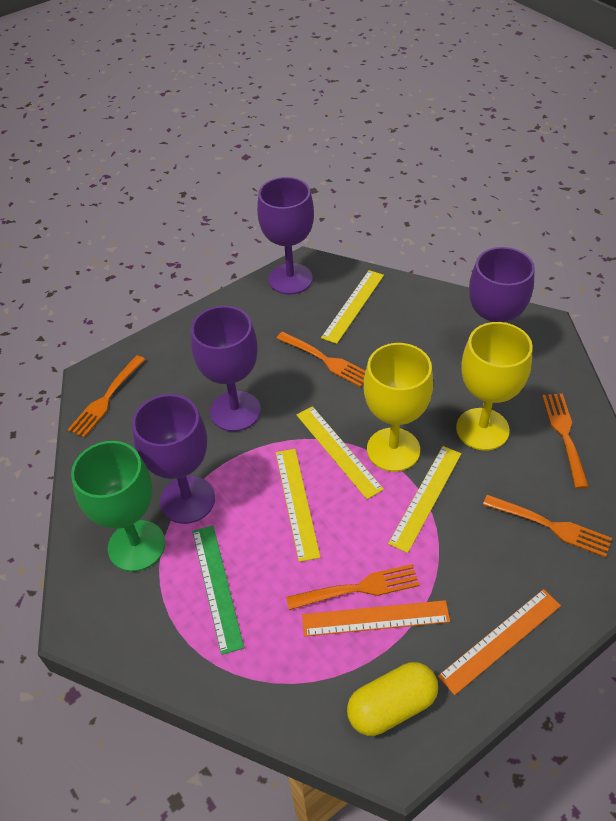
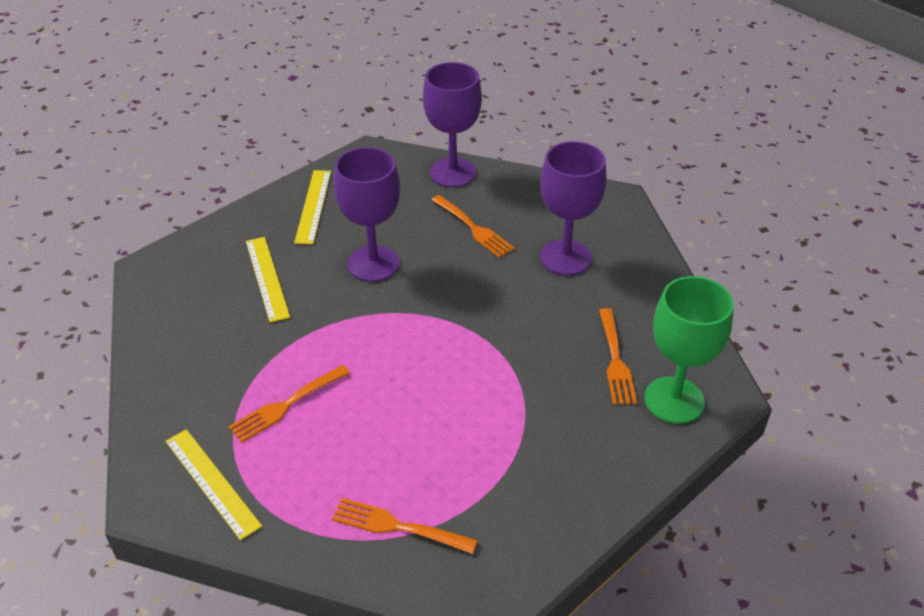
green ruler: 1 -> 0
orange fork: 5 -> 4
orange ruler: 2 -> 0
purple goblet: 4 -> 3
yellow capsule: 1 -> 0
yellow goblet: 2 -> 0
yellow ruler: 4 -> 3

